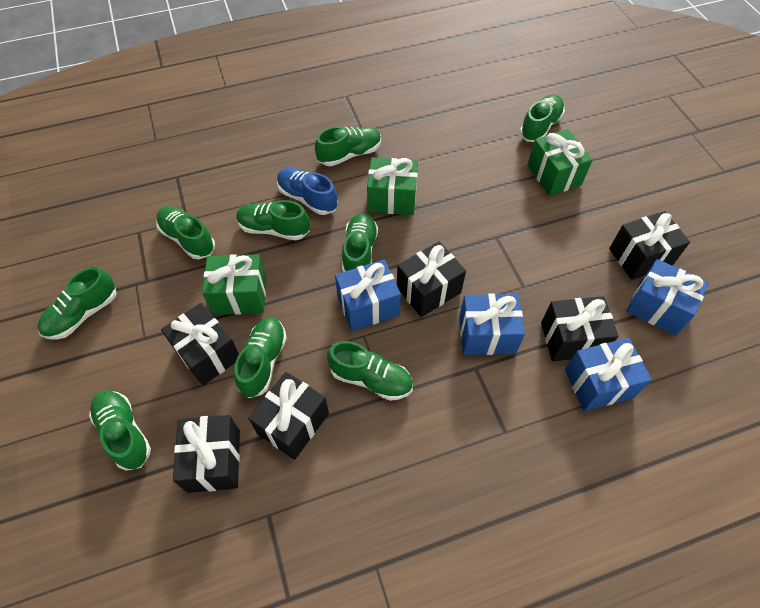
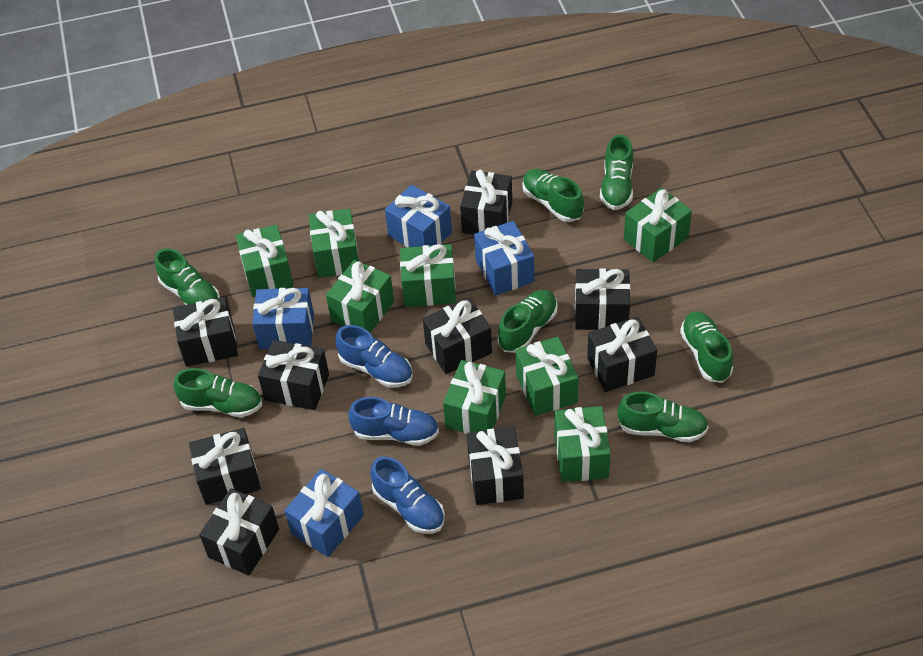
black gift: 6 -> 9
blue shoe: 1 -> 3
green gift: 3 -> 8
green shoe: 9 -> 7

